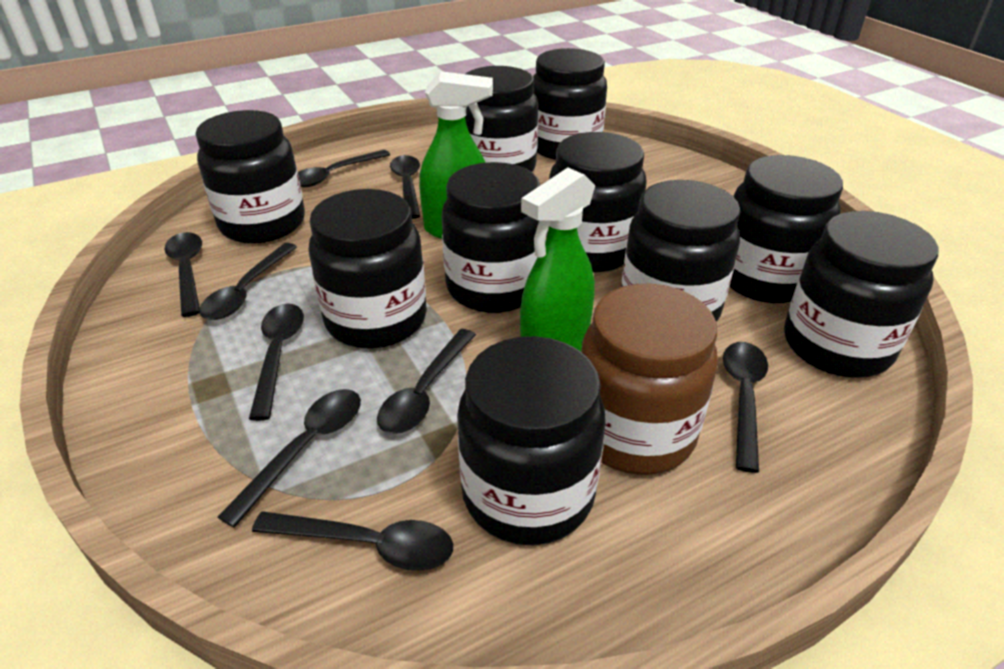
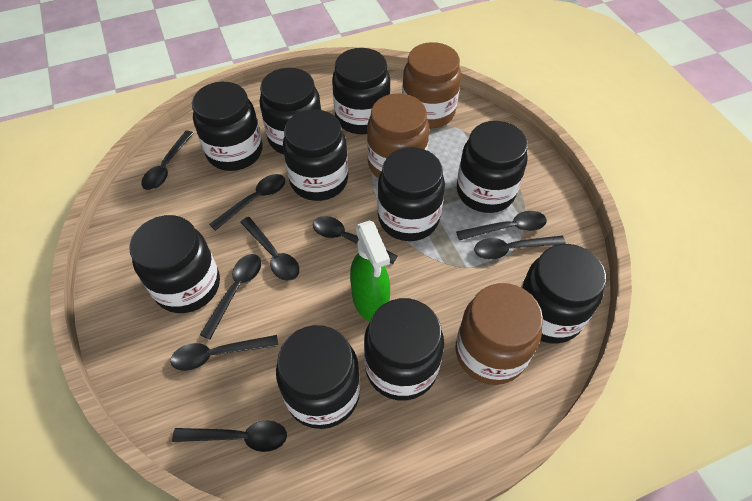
brown jar: 1 -> 3
green spray bottle: 2 -> 1

